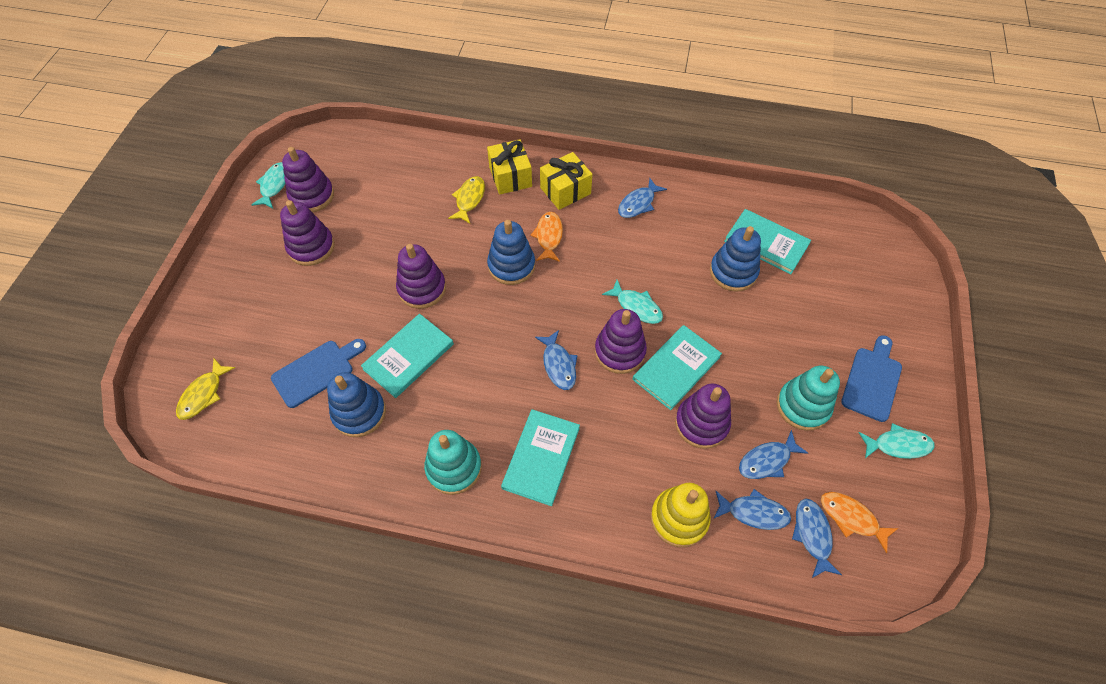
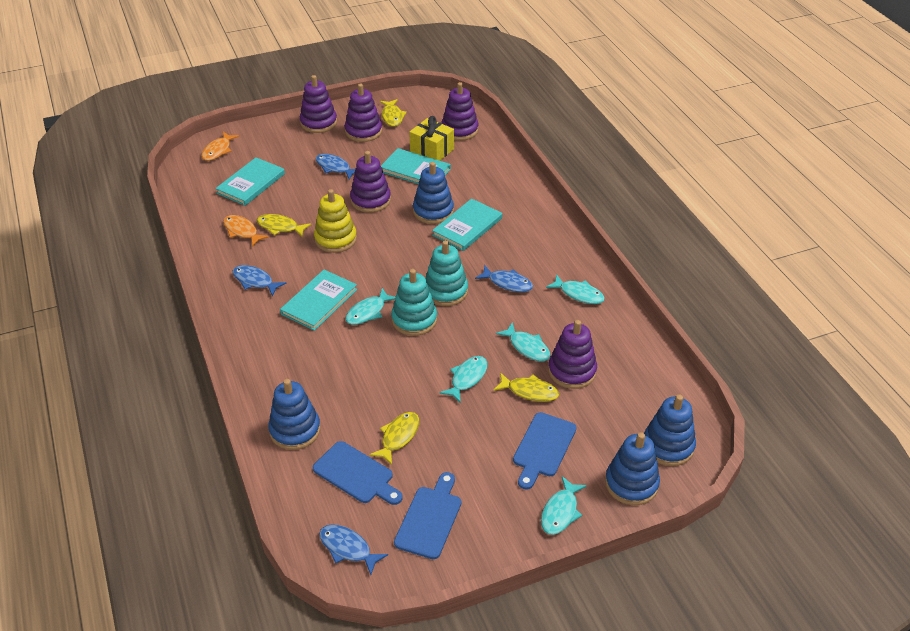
blue cutting board: 2 -> 3
blue fish: 5 -> 4
blue stacking toy: 3 -> 4
turquoise fish: 3 -> 5
yellow fish: 2 -> 4
yellow gift: 2 -> 1

